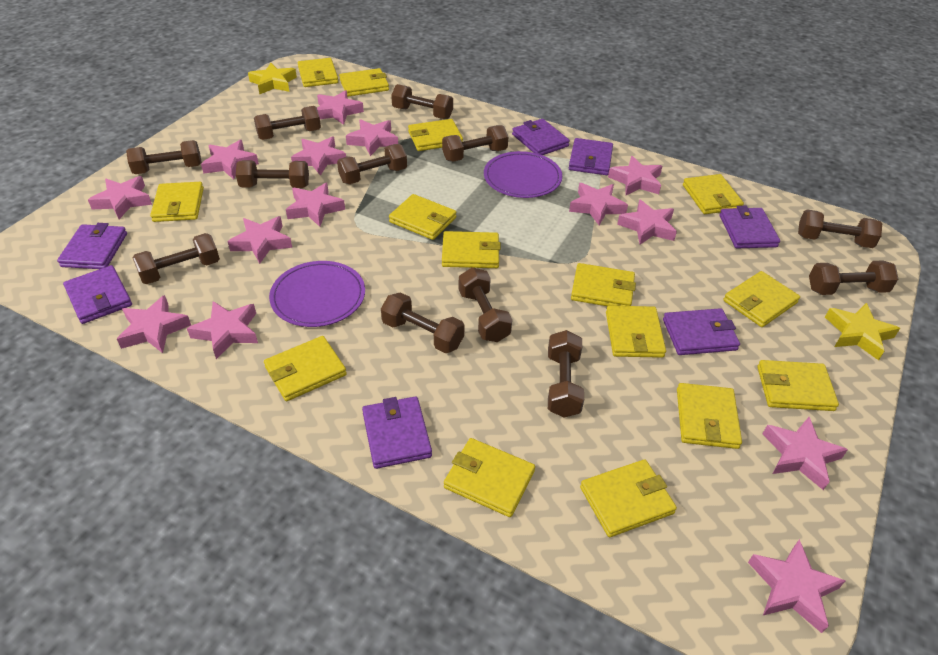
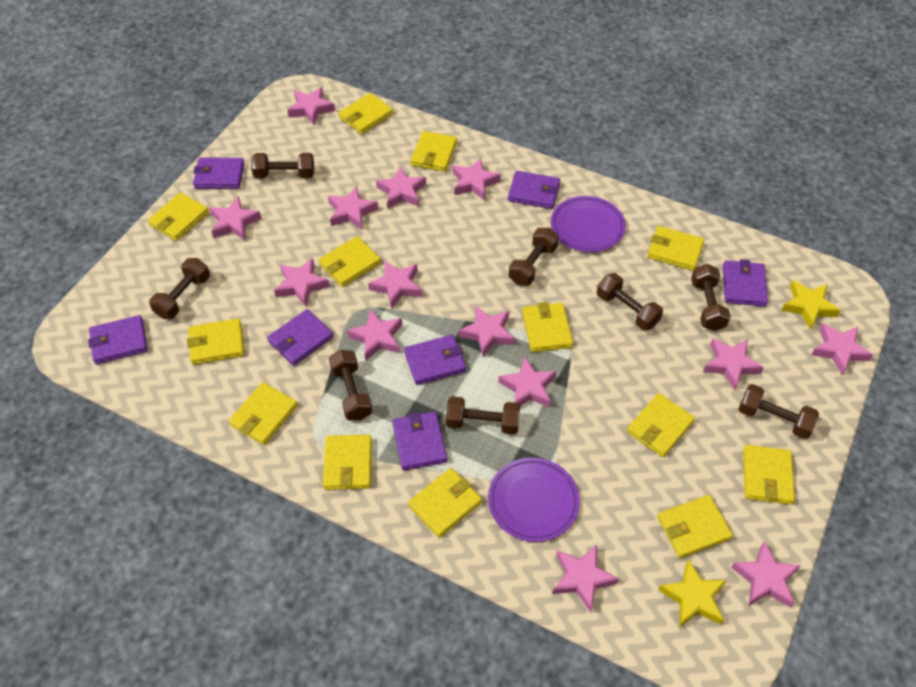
brown dumbbell: 12 -> 8
yellow wallet: 15 -> 13

